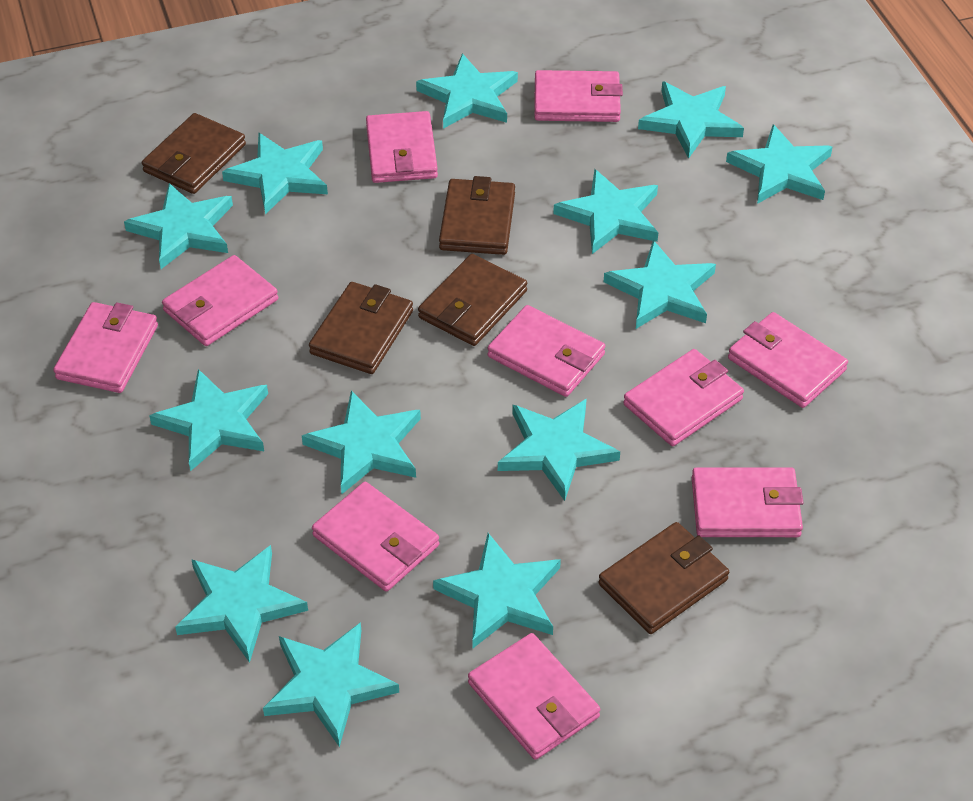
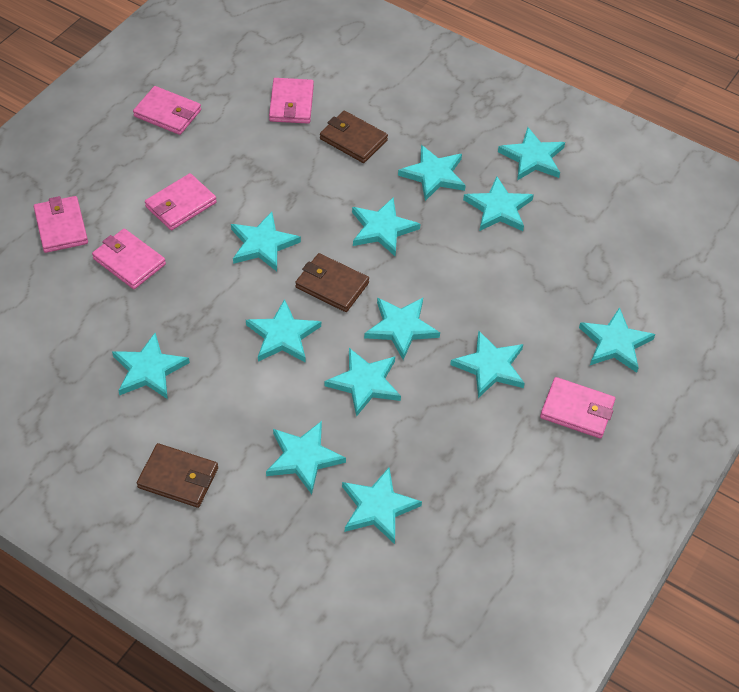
brown wallet: 5 -> 3
pink wallet: 10 -> 6

